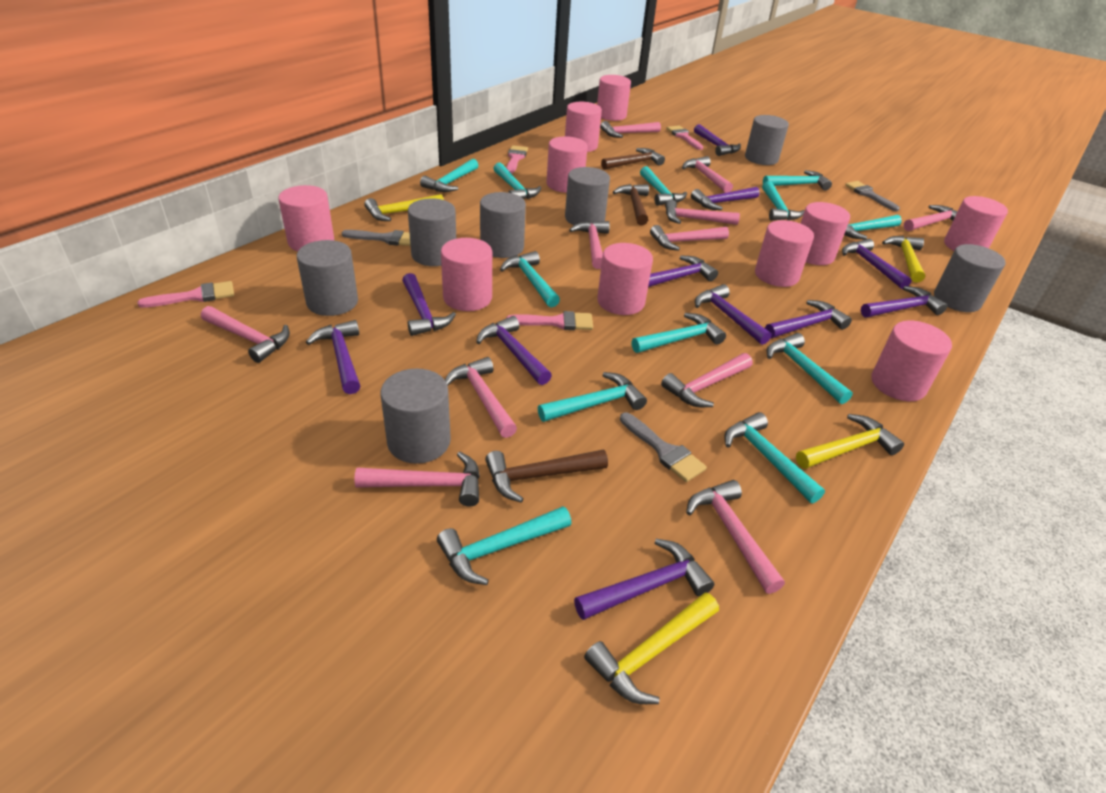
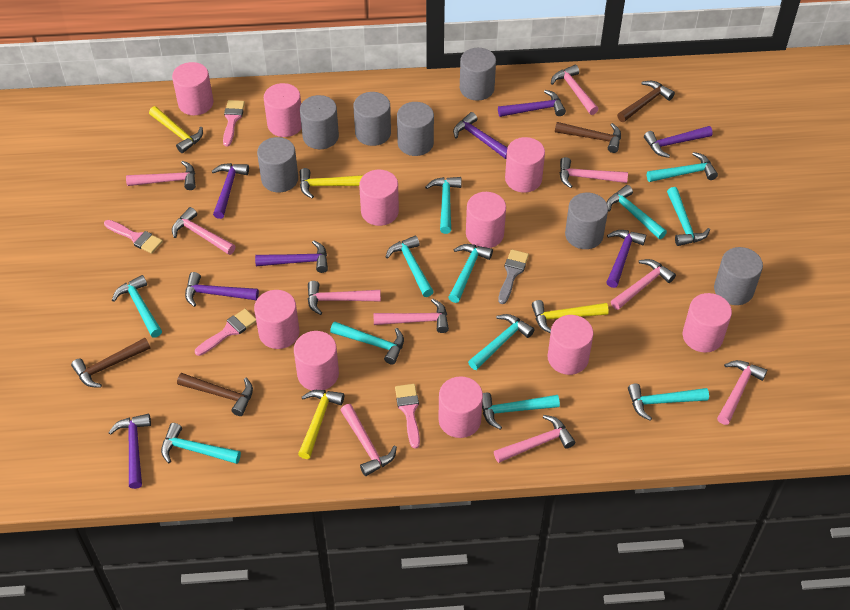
brown hammer: 3 -> 4
grey brush: 3 -> 1
pink hammer: 11 -> 10
purple hammer: 11 -> 8

